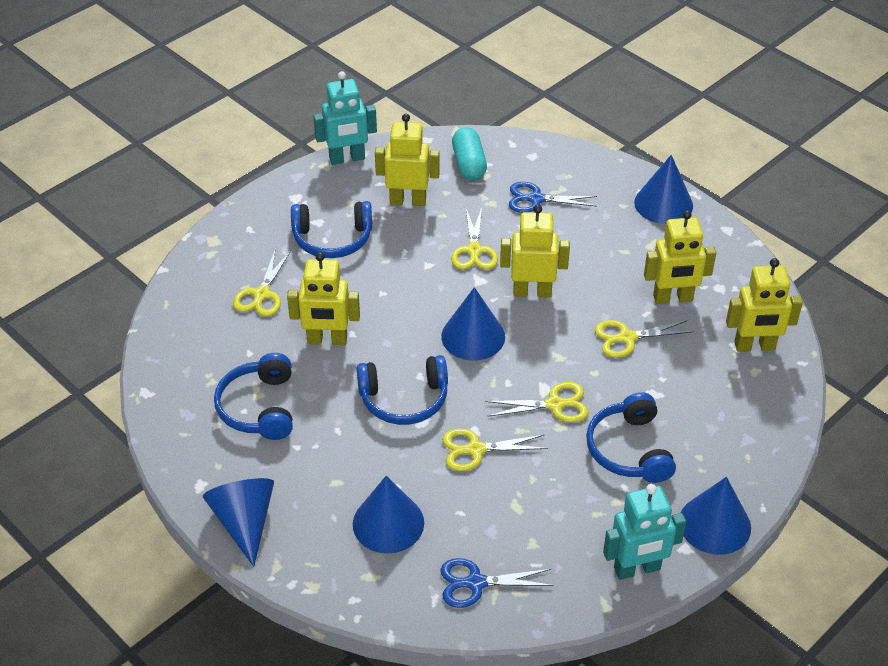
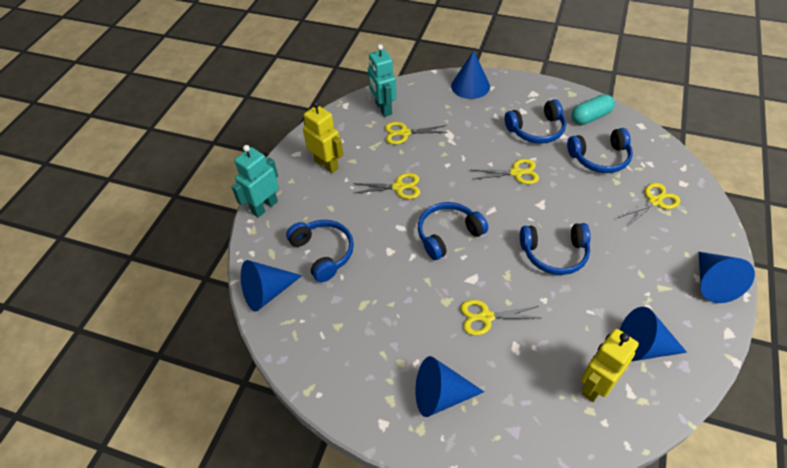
blue headphones: 4 -> 5
blue scissors: 2 -> 0
yellow robot: 5 -> 2

